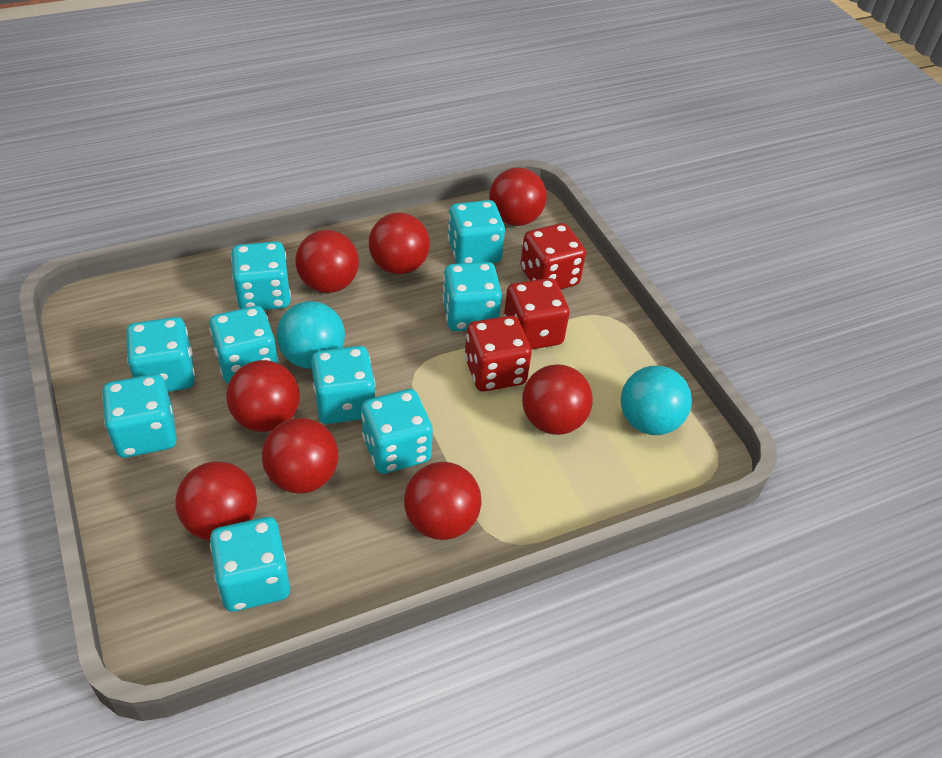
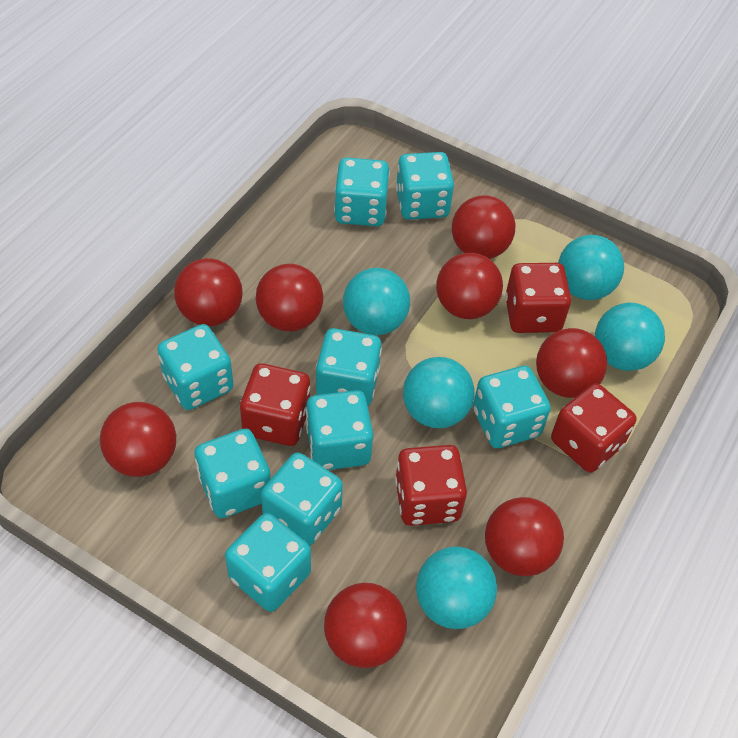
red dice: 3 -> 4
turquoise ball: 2 -> 5

